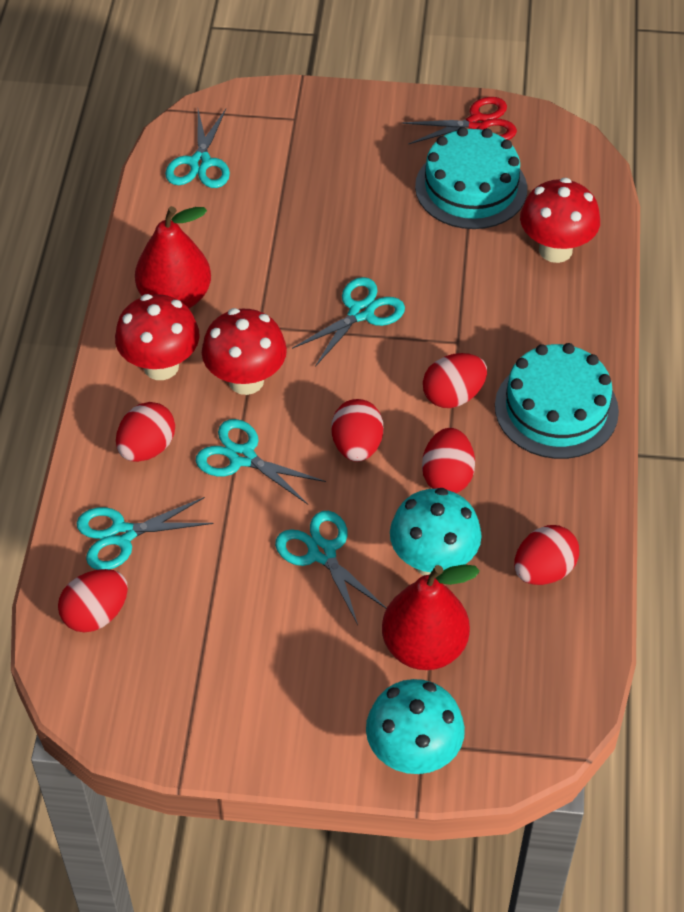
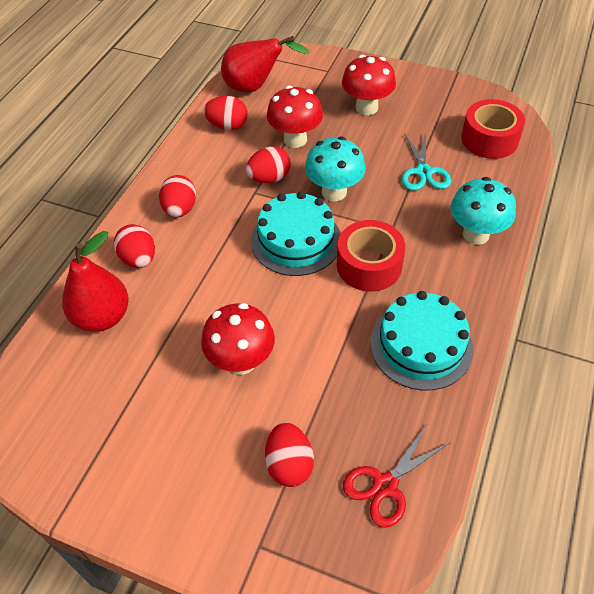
red egg: 6 -> 5
red tape: 0 -> 2
turquoise scissors: 5 -> 1

